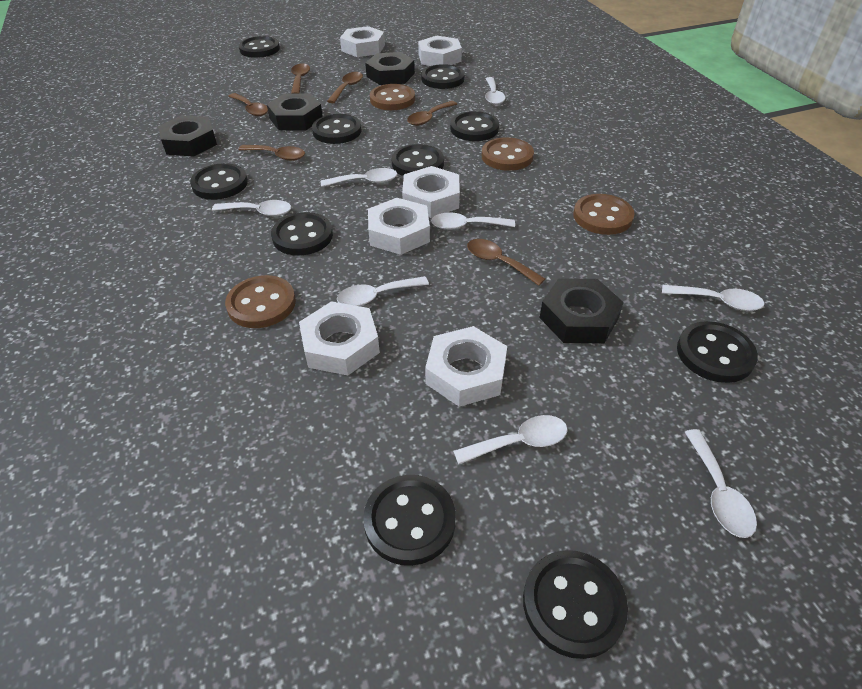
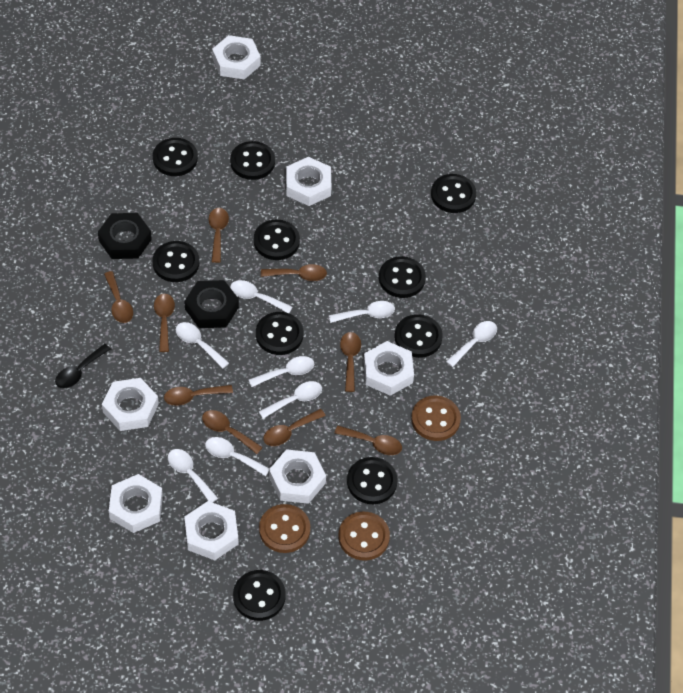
black nut: 4 -> 2
black spoon: 0 -> 1
brown button: 4 -> 3
brown spoon: 6 -> 9
white nut: 6 -> 7

